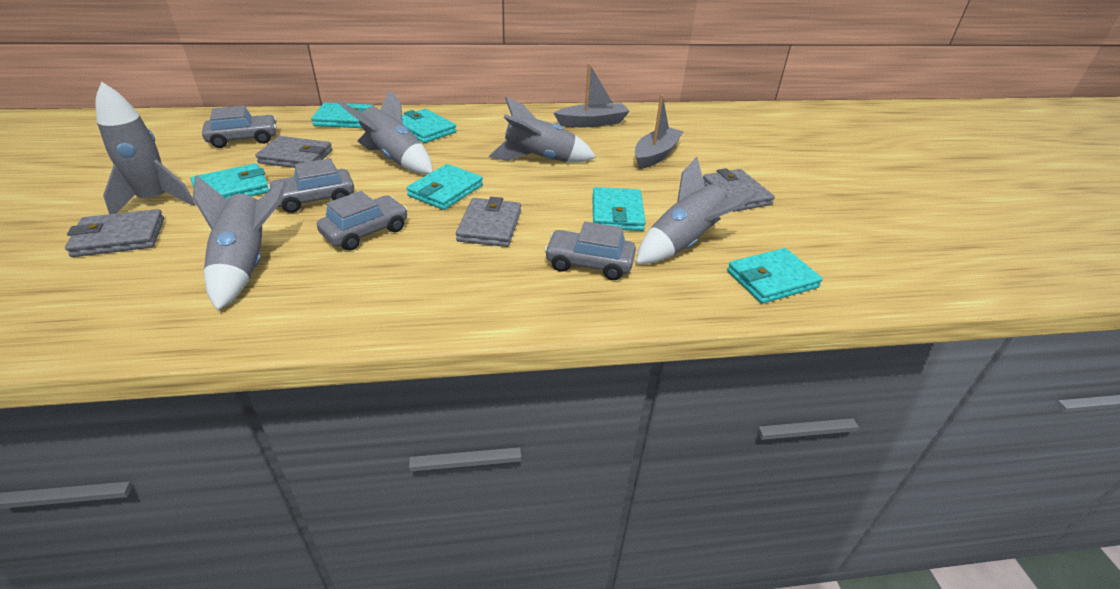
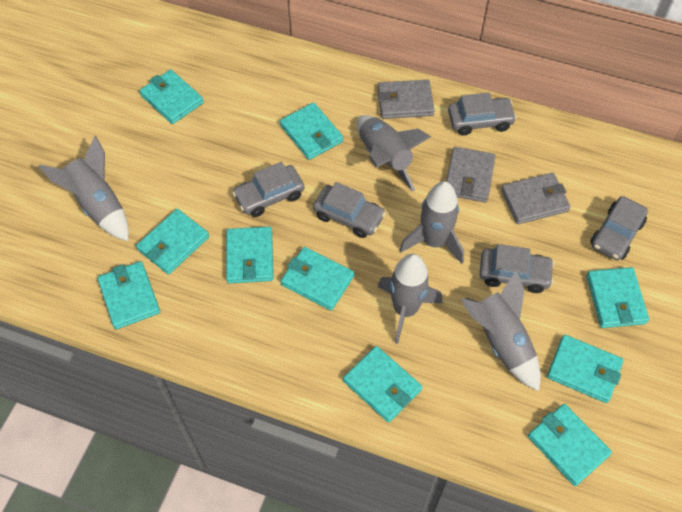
grey boat: 2 -> 0
grey car: 4 -> 5
grey wallet: 4 -> 3
turquoise wallet: 6 -> 10

